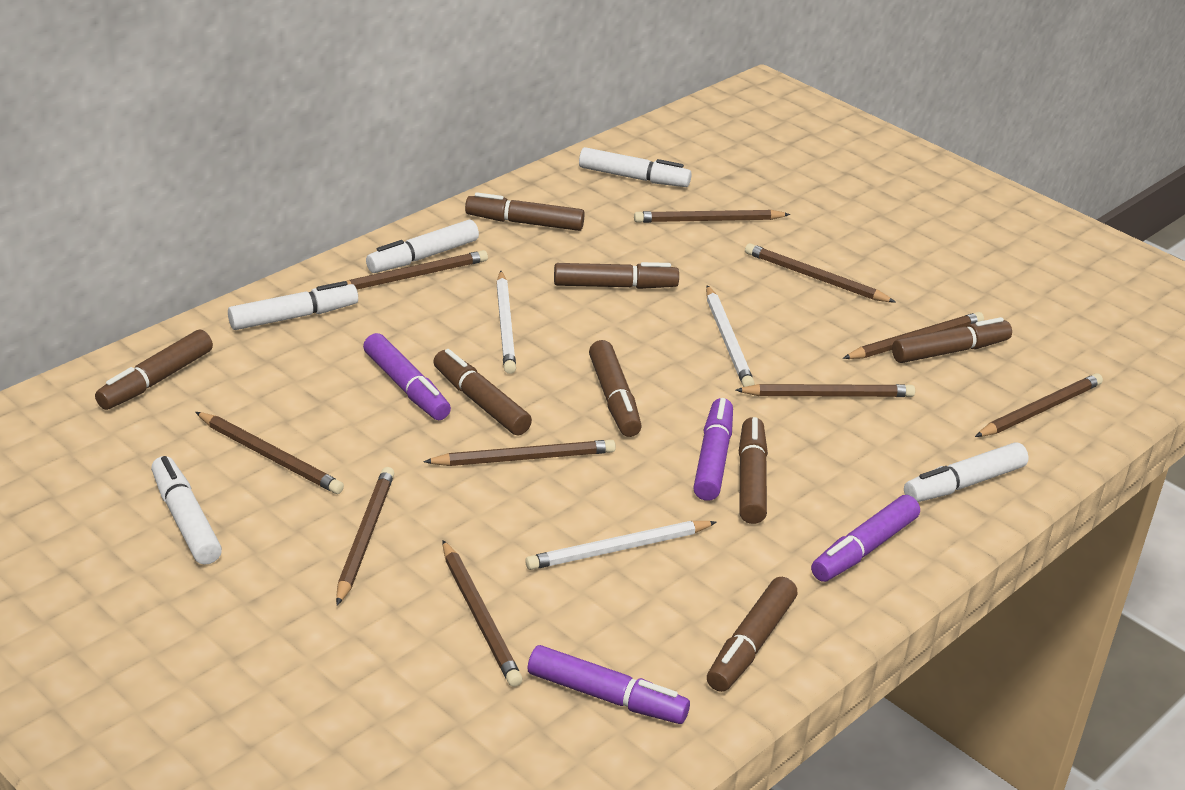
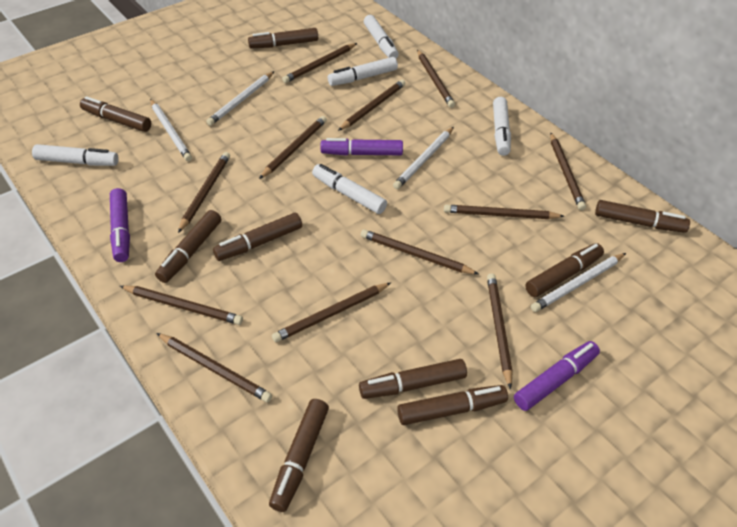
brown marker: 8 -> 9
brown pencil: 10 -> 12
purple marker: 4 -> 3
white pencil: 3 -> 4

